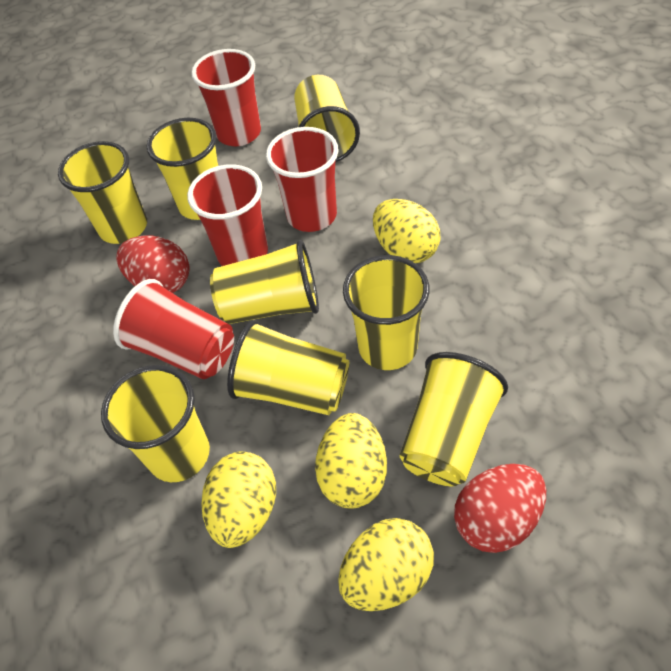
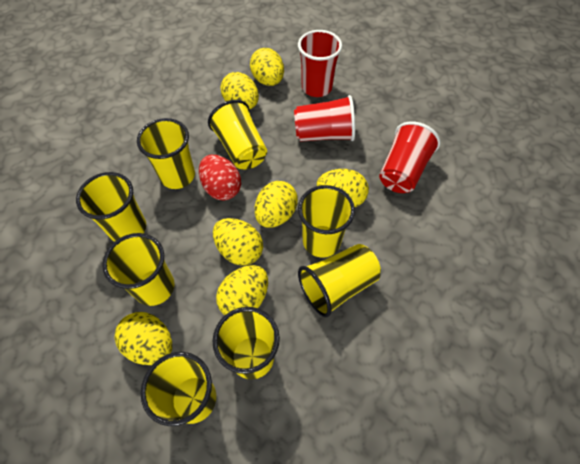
red cup: 4 -> 3
red egg: 2 -> 1
yellow egg: 4 -> 7

